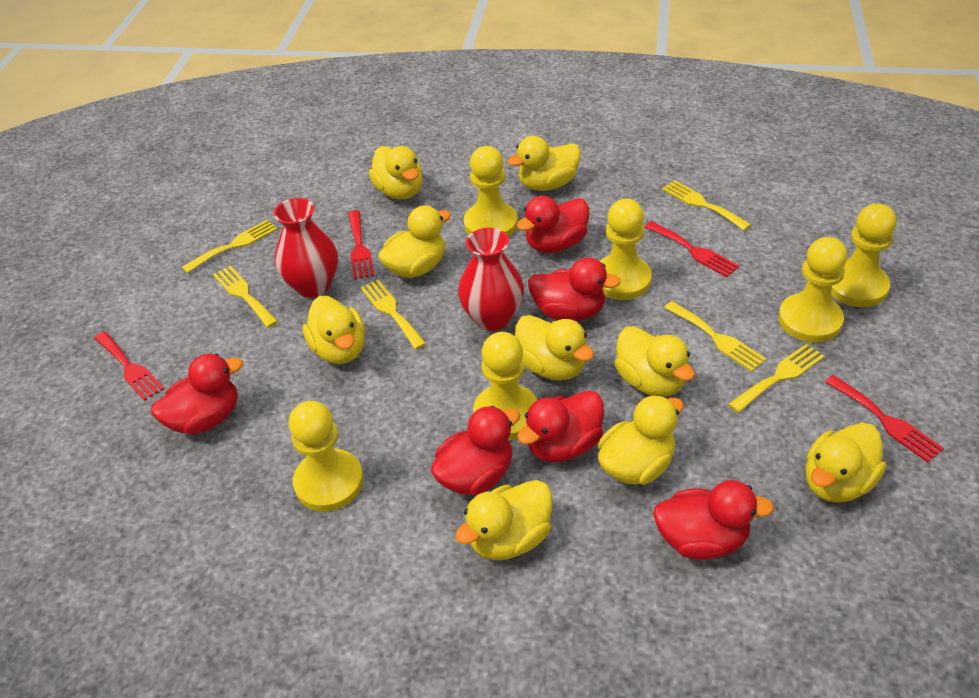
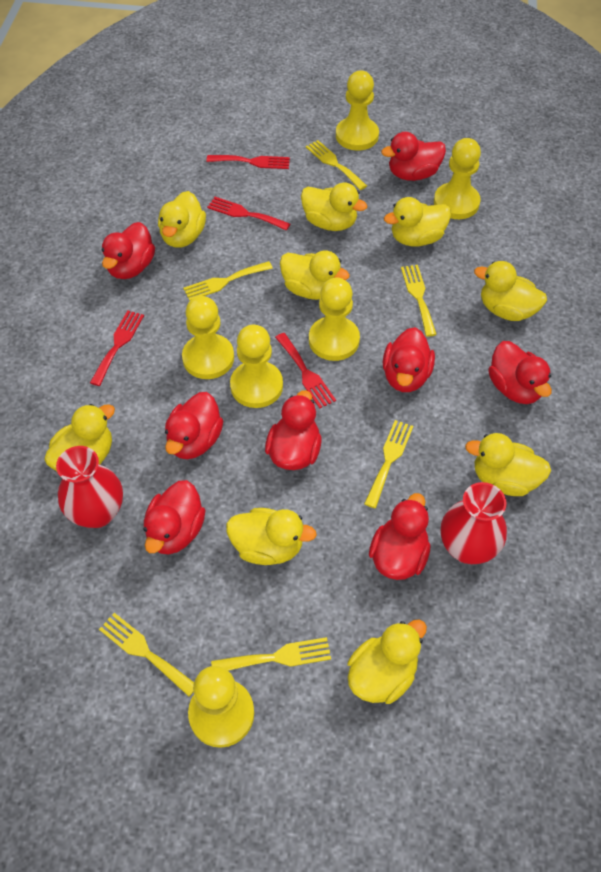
red duck: 6 -> 8

